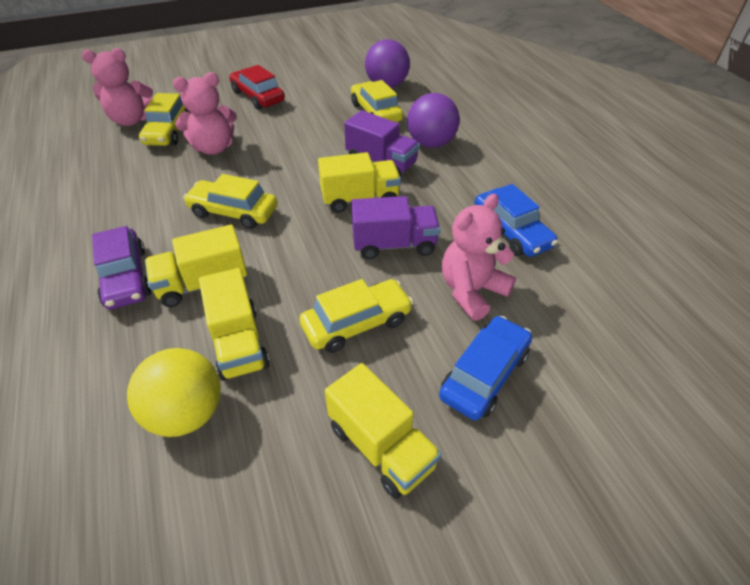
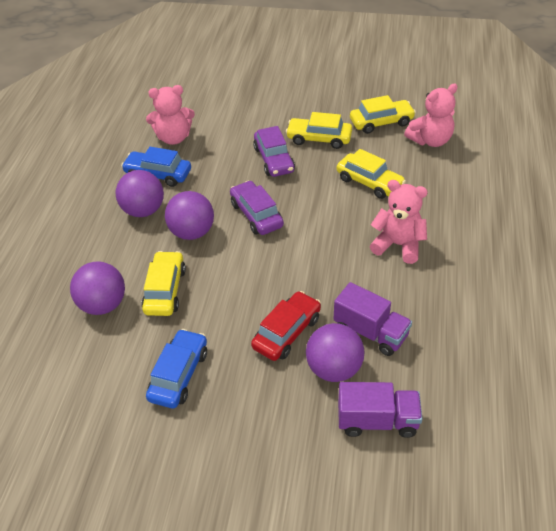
purple ball: 2 -> 4
purple car: 1 -> 2
yellow ball: 1 -> 0
yellow truck: 4 -> 0

